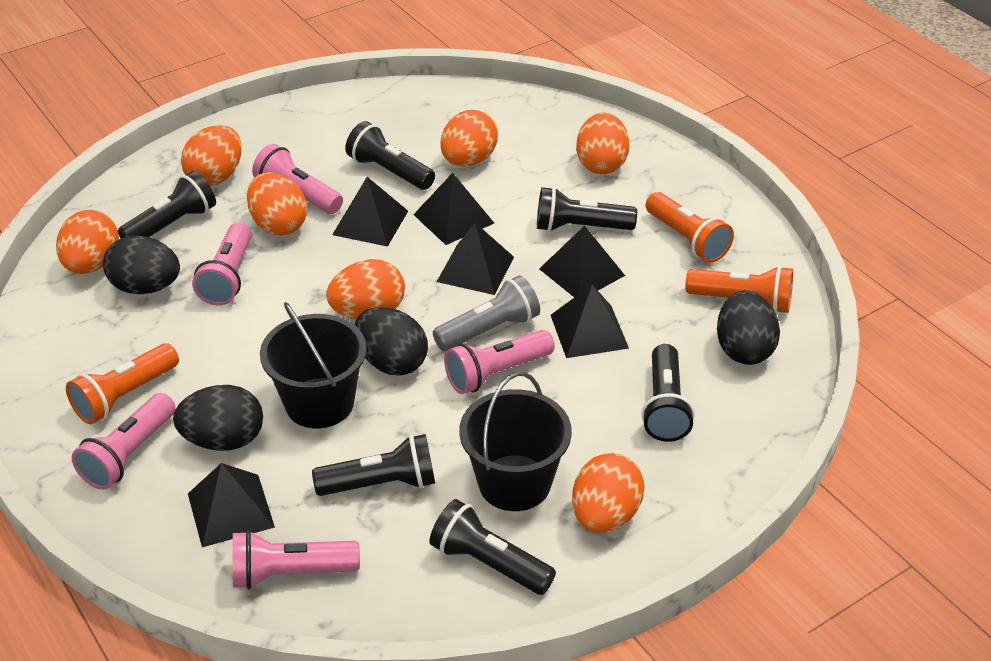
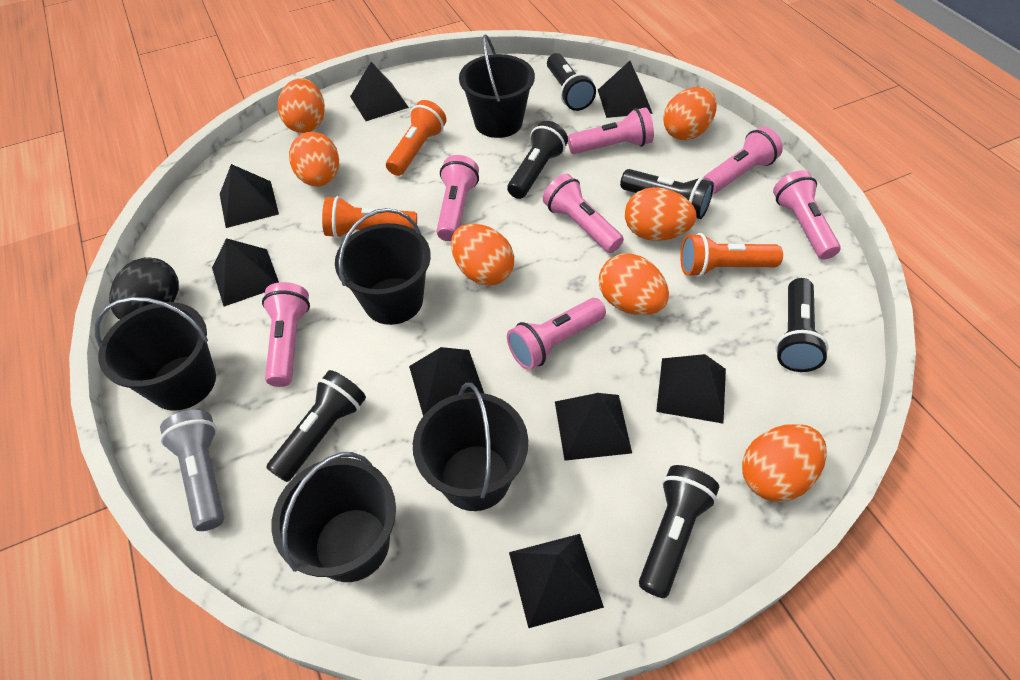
black bucket: 2 -> 5
black egg: 4 -> 1
black pyramid: 6 -> 8
pink flashlight: 5 -> 7

